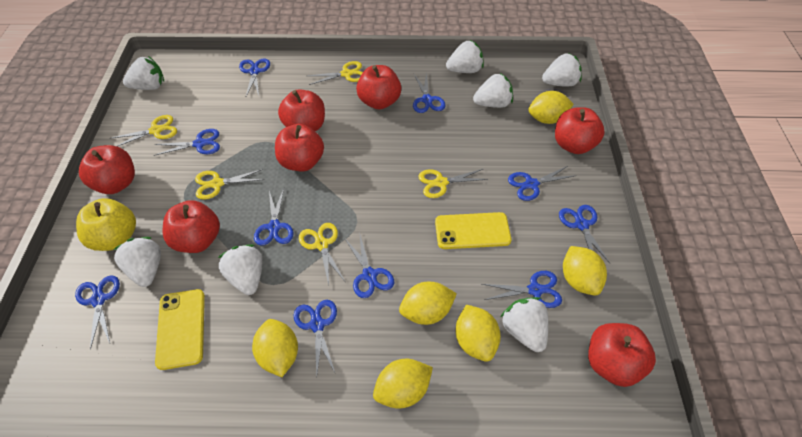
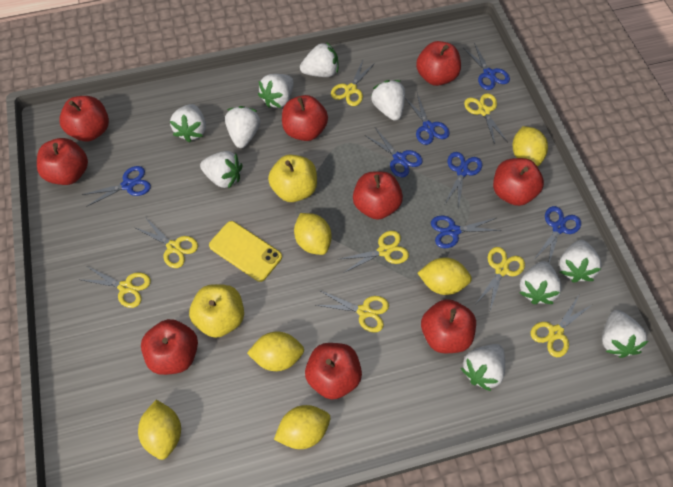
blue scissors: 10 -> 7
red apple: 7 -> 9
white strawberry: 7 -> 10
yellow apple: 1 -> 2
yellow phone: 2 -> 1
yellow scissors: 5 -> 8

